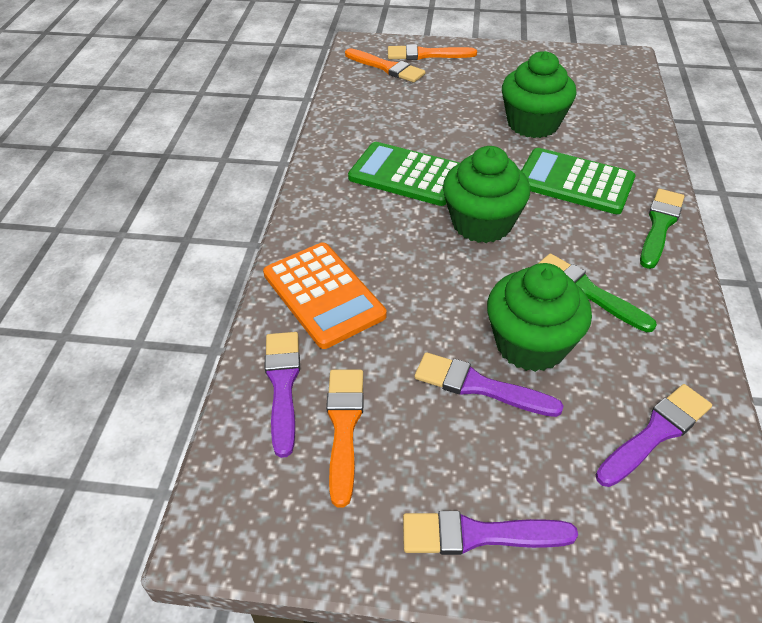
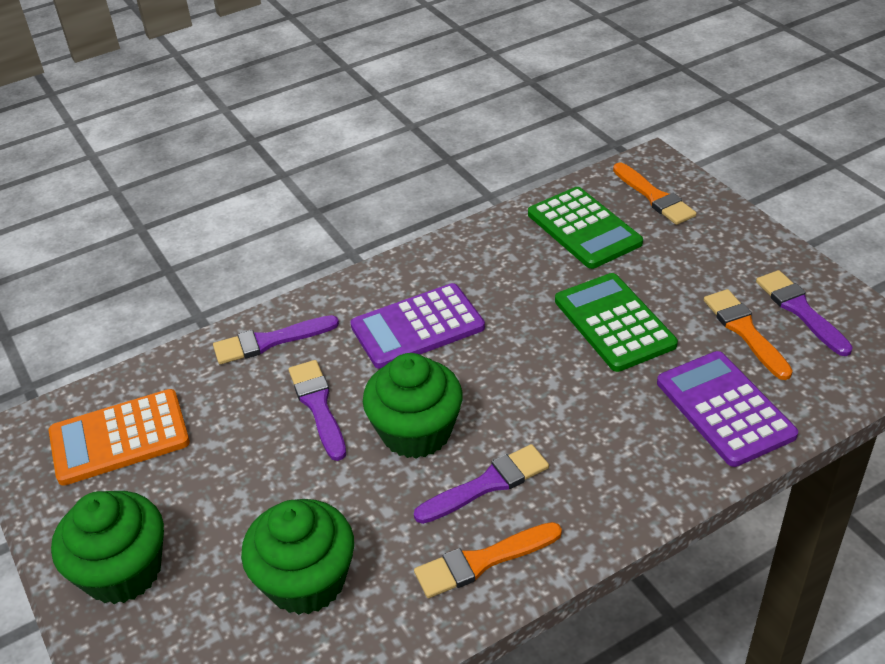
green brush: 2 -> 0
purple calculator: 0 -> 2

